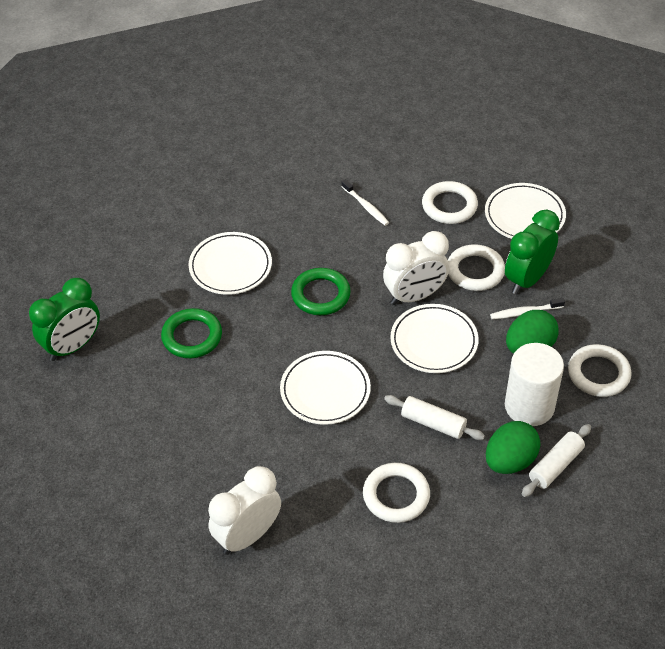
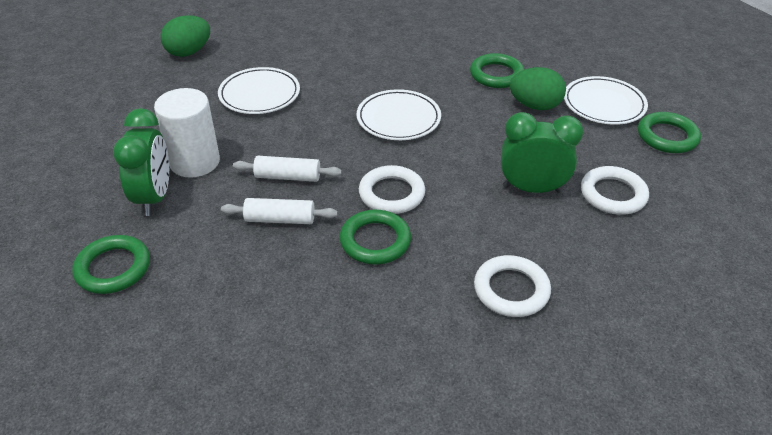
green ring: 2 -> 4
white clock: 2 -> 0
white plate: 4 -> 3
white ring: 4 -> 3
white toothbrush: 2 -> 0

